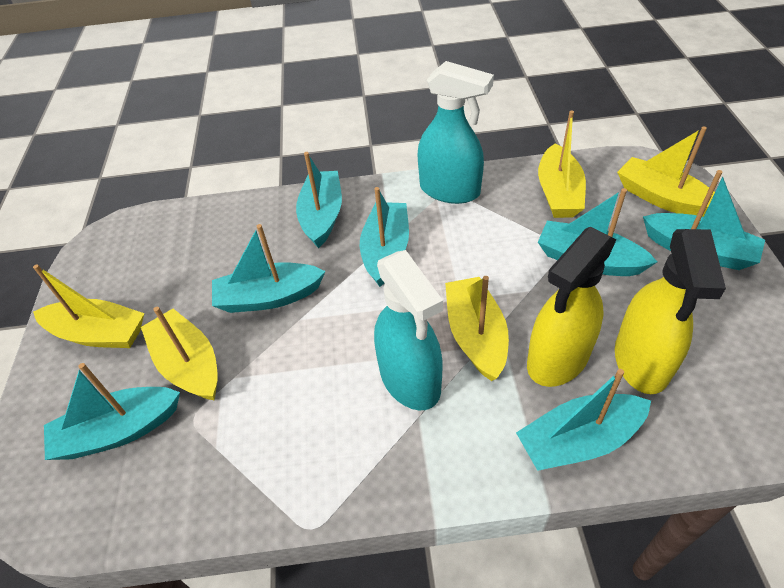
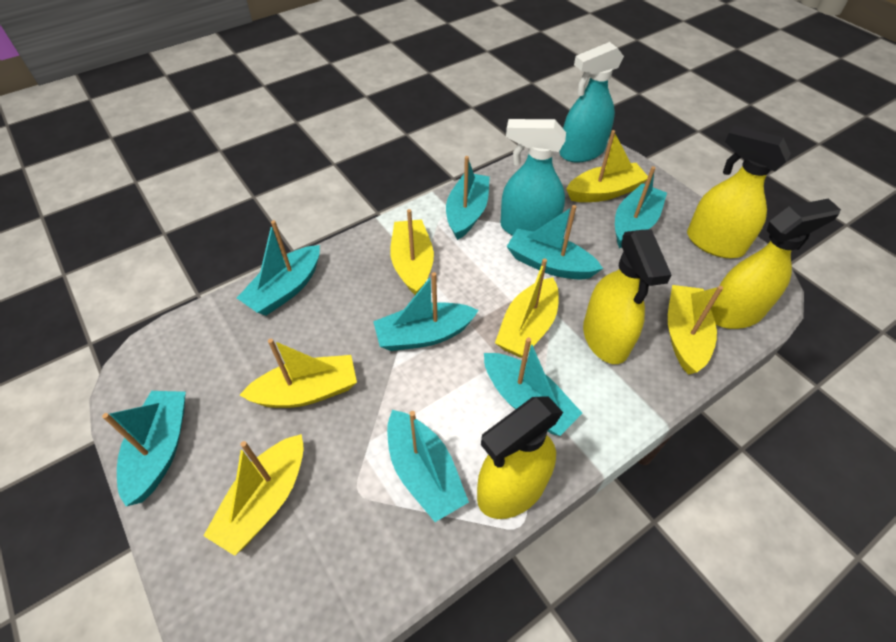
turquoise boat: 7 -> 8
yellow boat: 5 -> 6
yellow spray bottle: 2 -> 4

